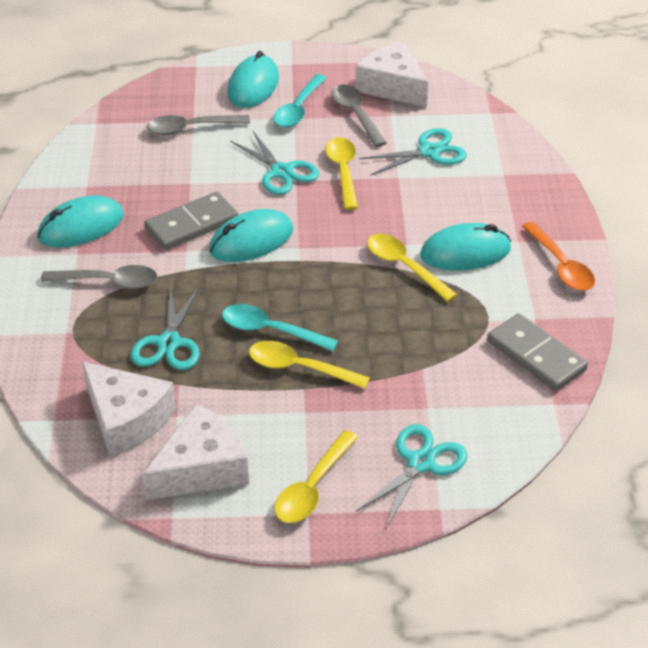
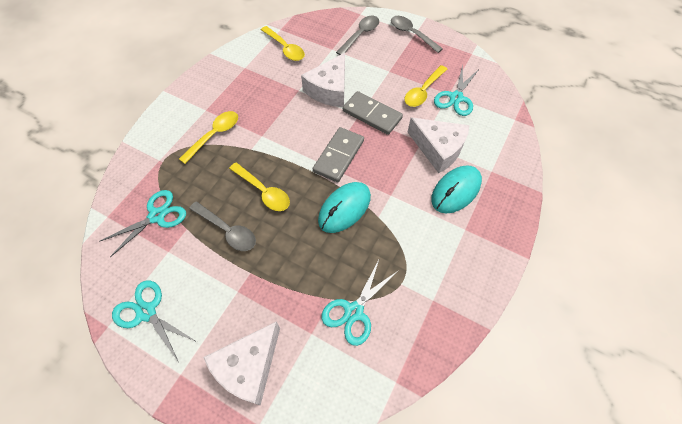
orange spoon: 1 -> 0
turquoise mouse: 4 -> 2
turquoise spoon: 2 -> 0

